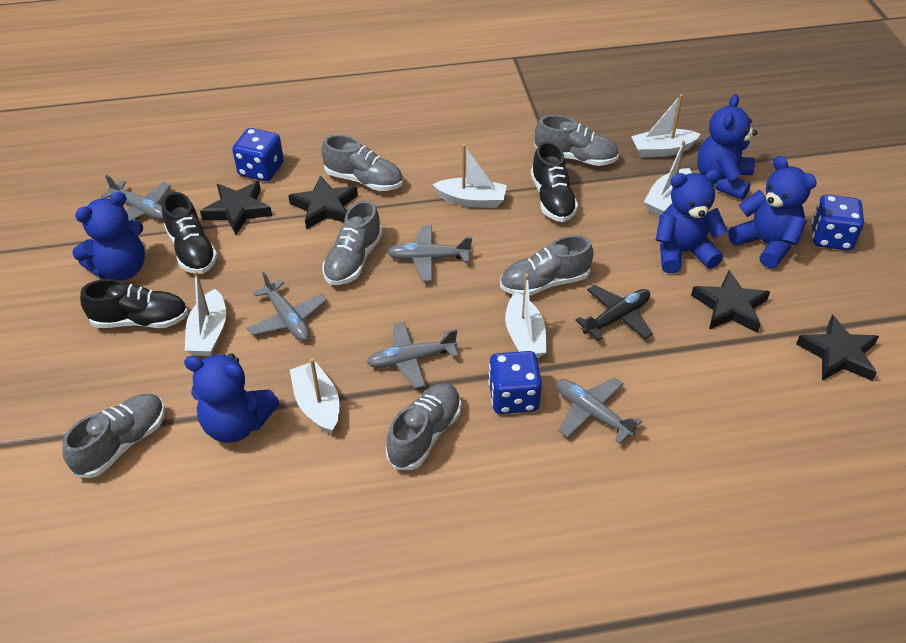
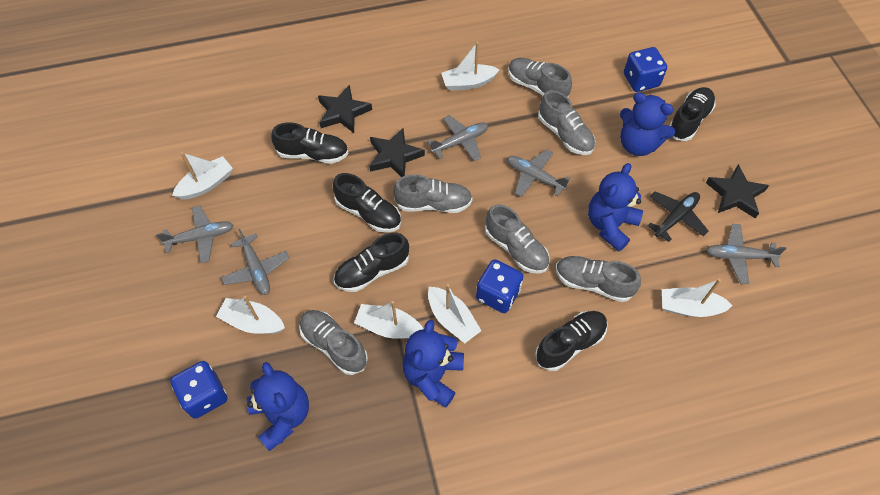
black shoe: 3 -> 5
black star: 4 -> 3
blue teddy bear: 5 -> 4

